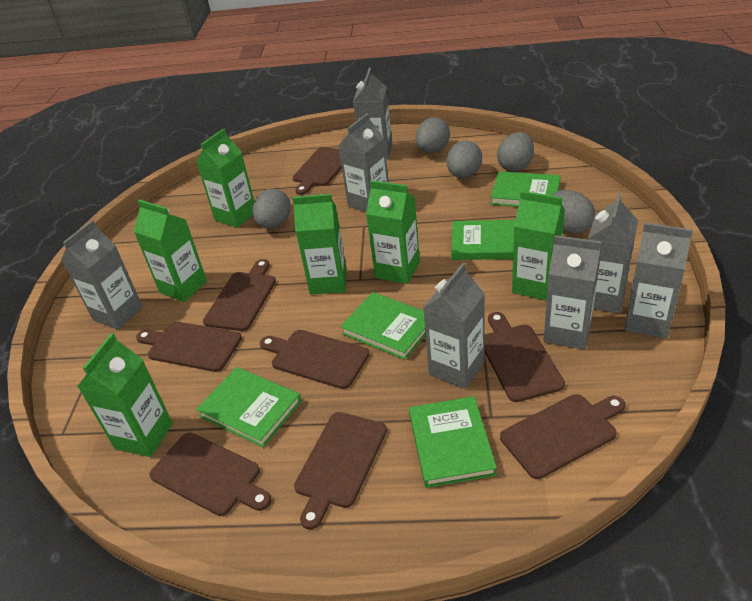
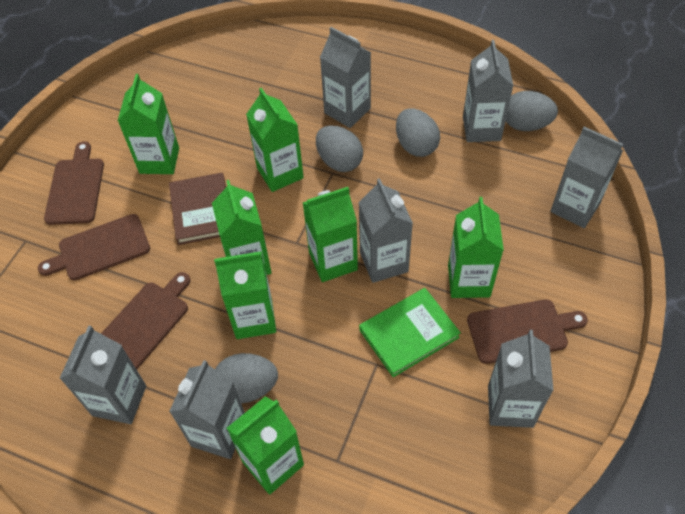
brown book: 0 -> 1
brown cutting board: 8 -> 4
green book: 5 -> 1
green carton: 6 -> 7
grey egg: 5 -> 4

